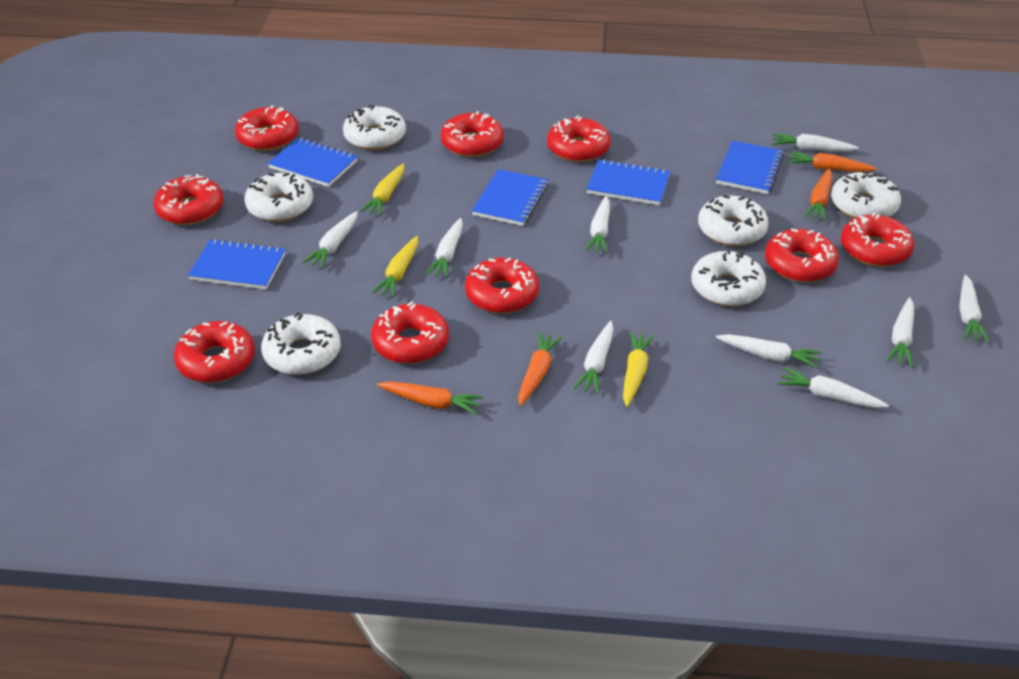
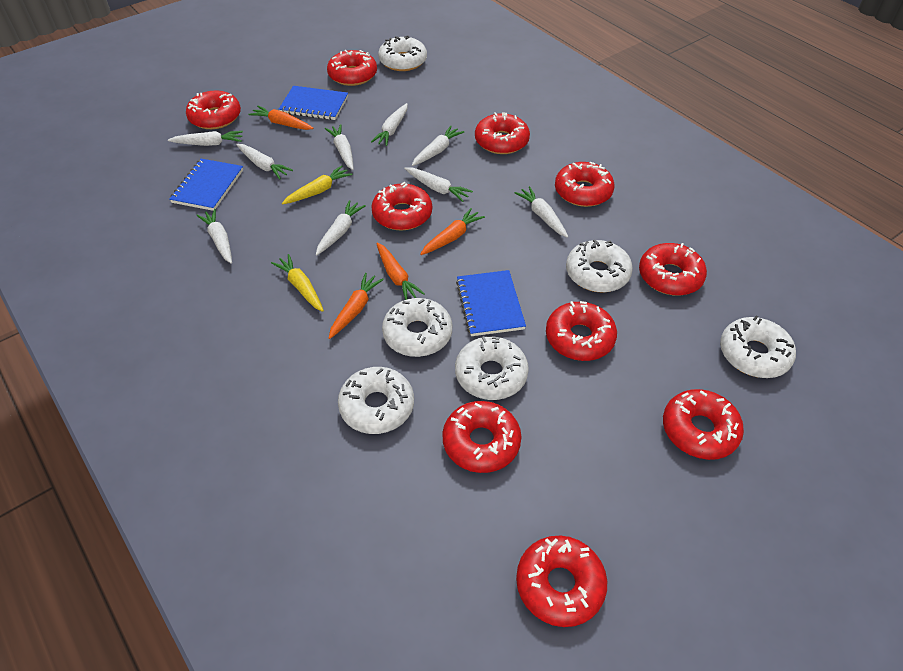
blue notebook: 5 -> 3
red donut: 9 -> 10
yellow carrot: 3 -> 2

